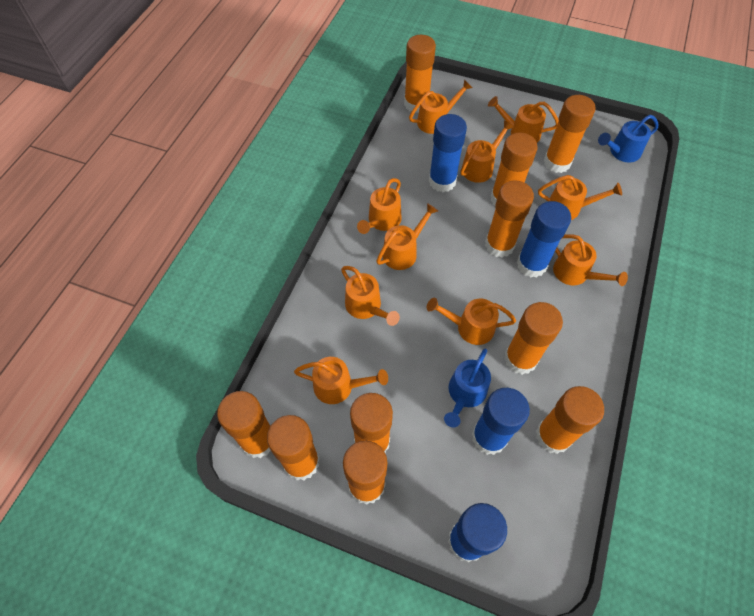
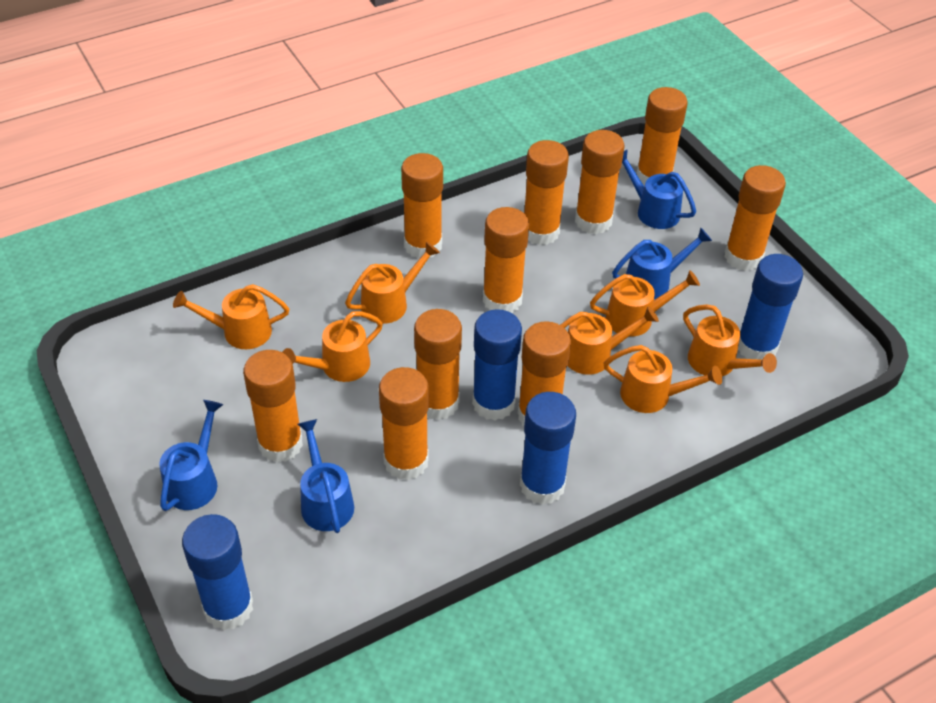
blue watering can: 2 -> 4
orange watering can: 10 -> 7

